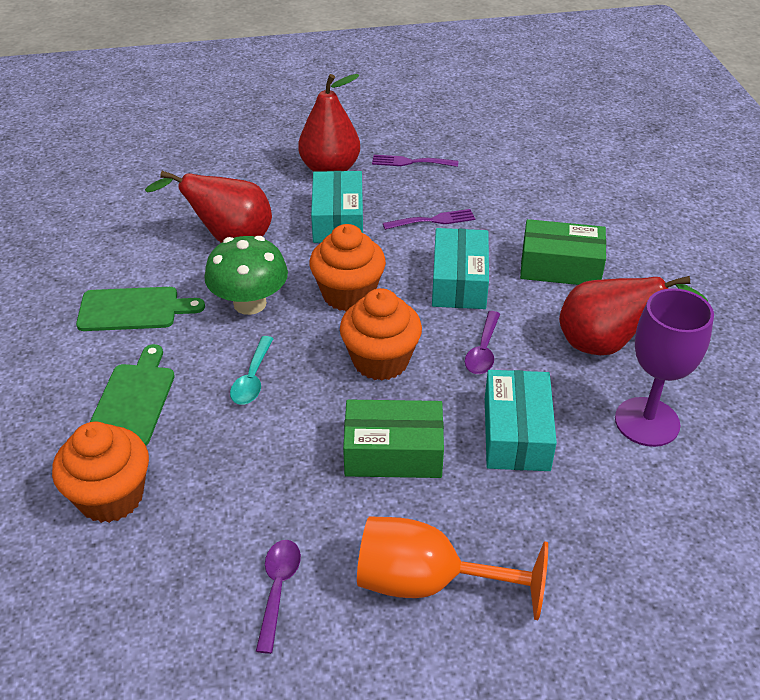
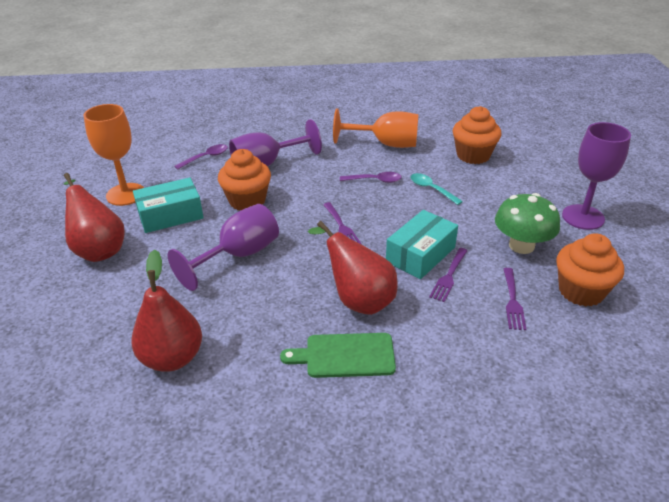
green box: 2 -> 0
green cutting board: 2 -> 1
orange goblet: 1 -> 2
purple fork: 2 -> 3
purple goblet: 1 -> 3
turquoise box: 3 -> 2

